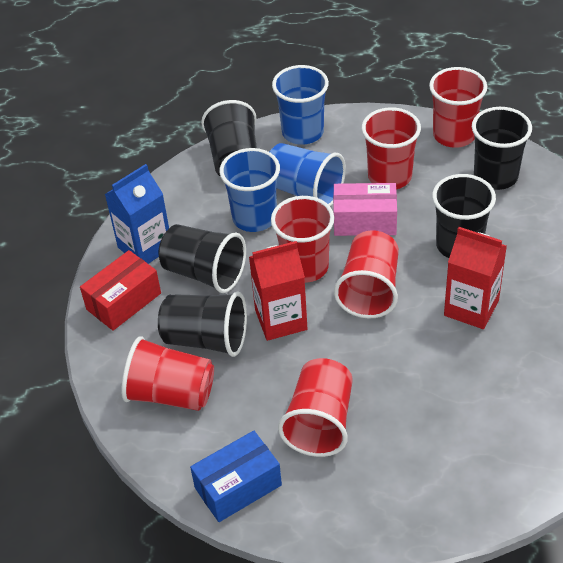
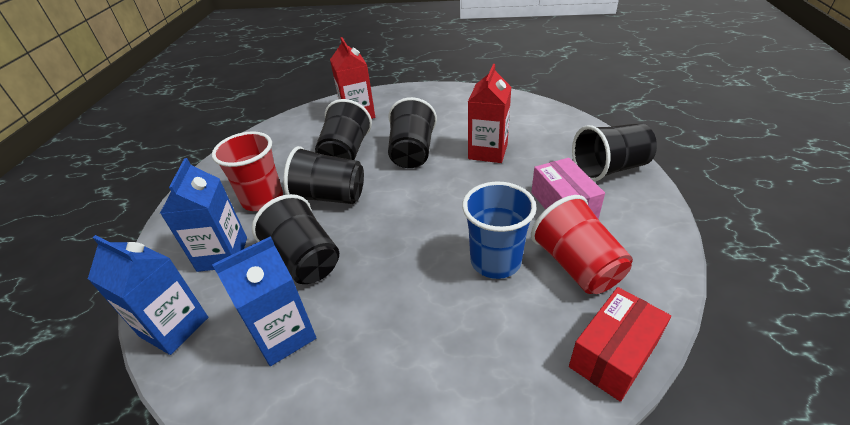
blue box: 1 -> 0
blue carton: 1 -> 3
blue cup: 3 -> 1
red cup: 6 -> 2

